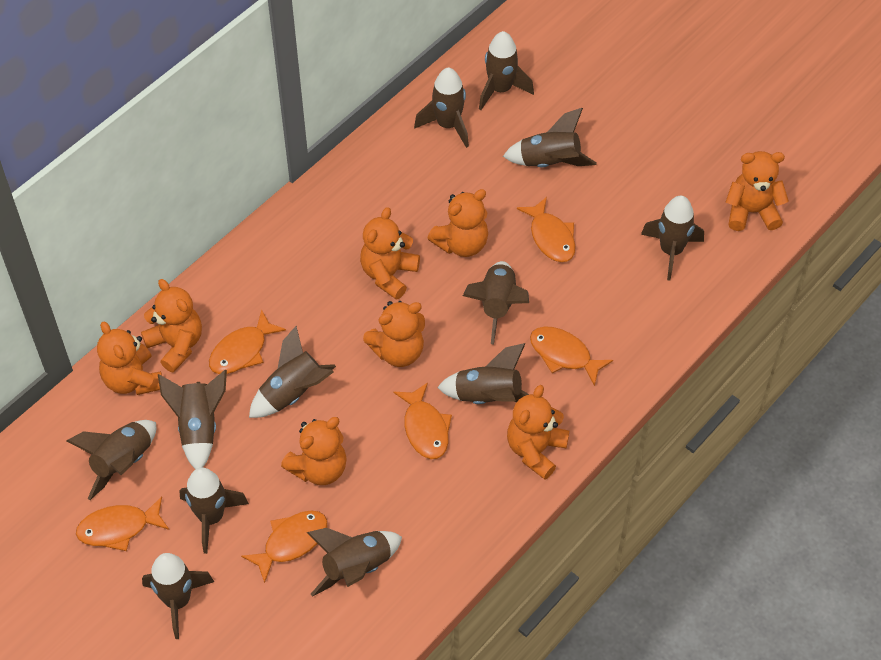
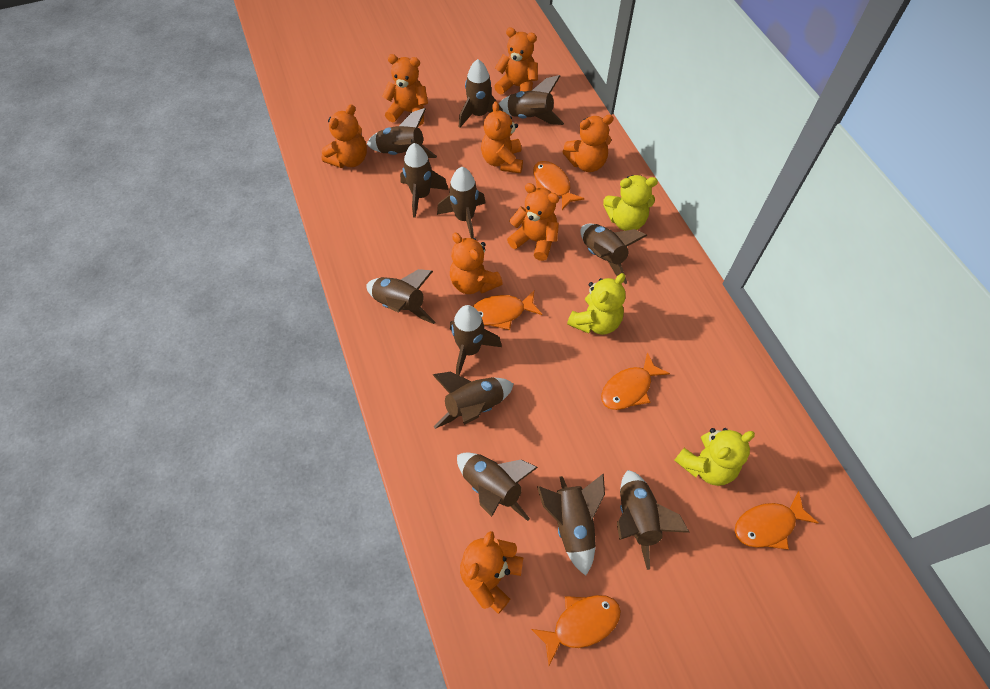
orange fish: 6 -> 5
yellow teddy bear: 0 -> 3

